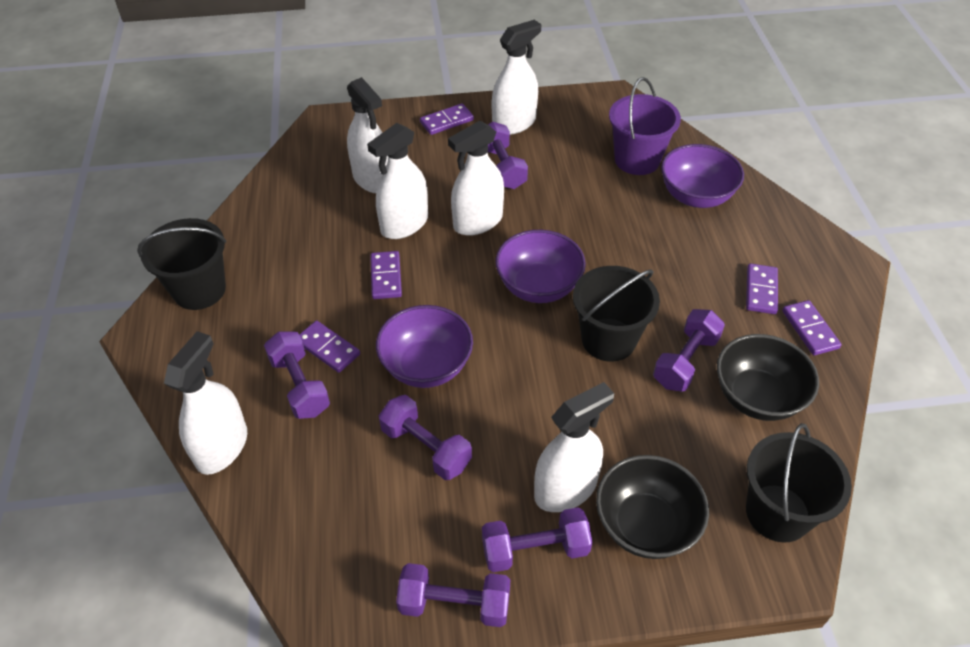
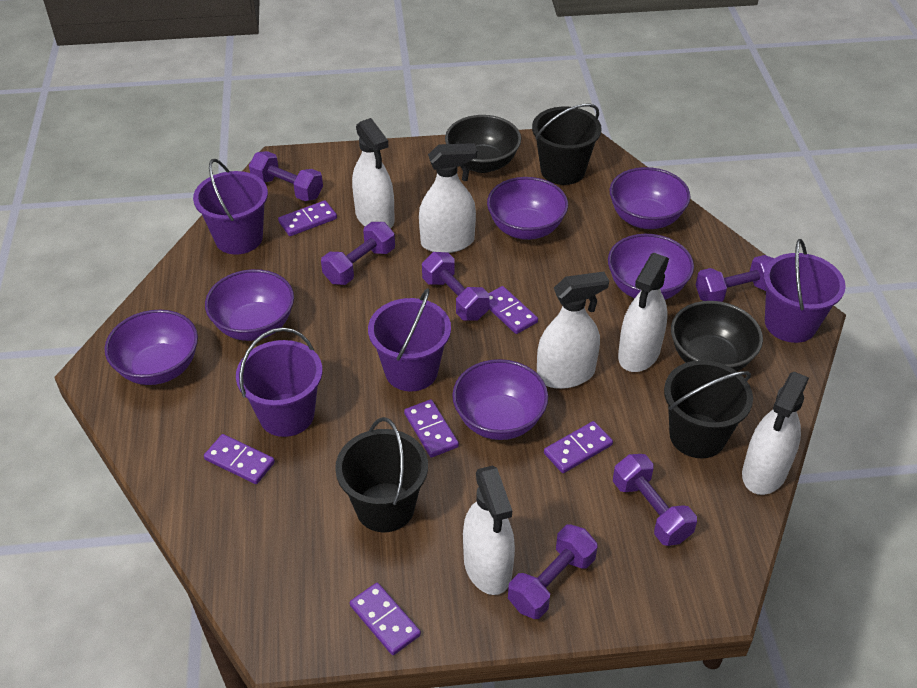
purple bowl: 3 -> 6
purple bucket: 1 -> 4
purple domino: 5 -> 6

